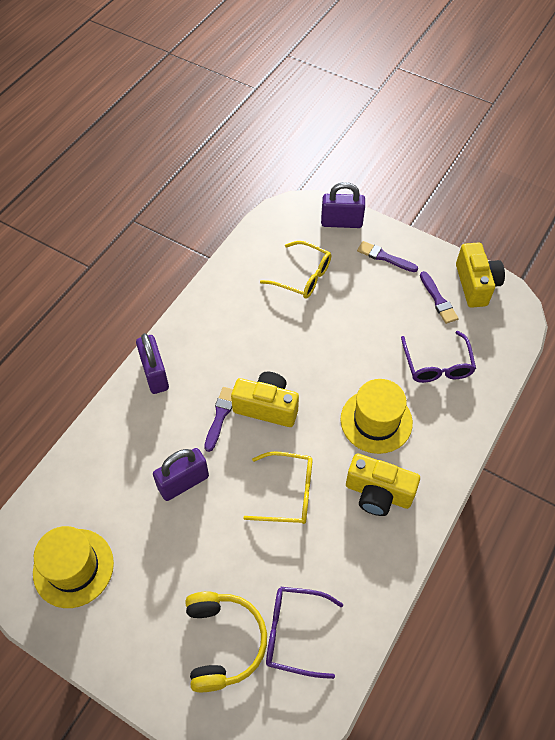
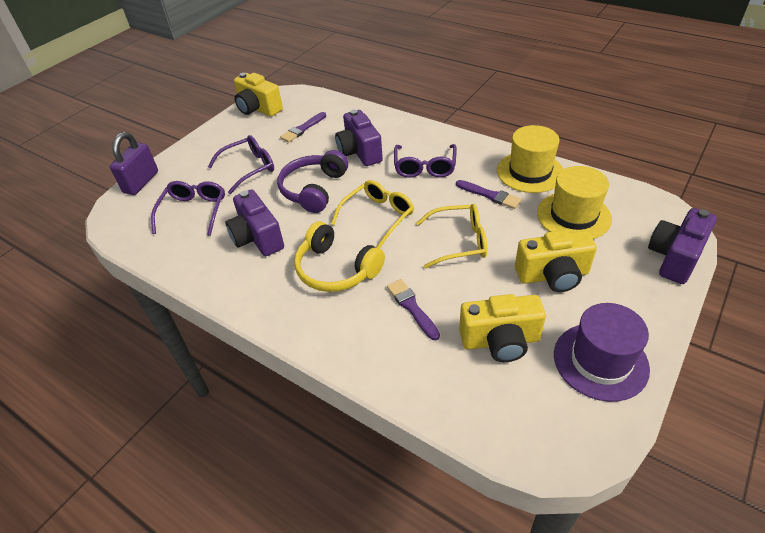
purple camera: 0 -> 3
purple glasses: 2 -> 3
purple hat: 0 -> 1
purple headphones: 0 -> 1
purple padlock: 3 -> 1

